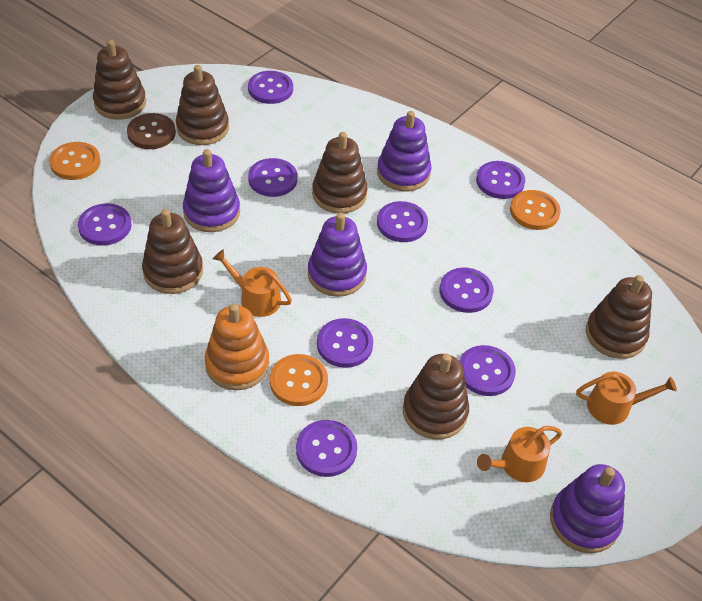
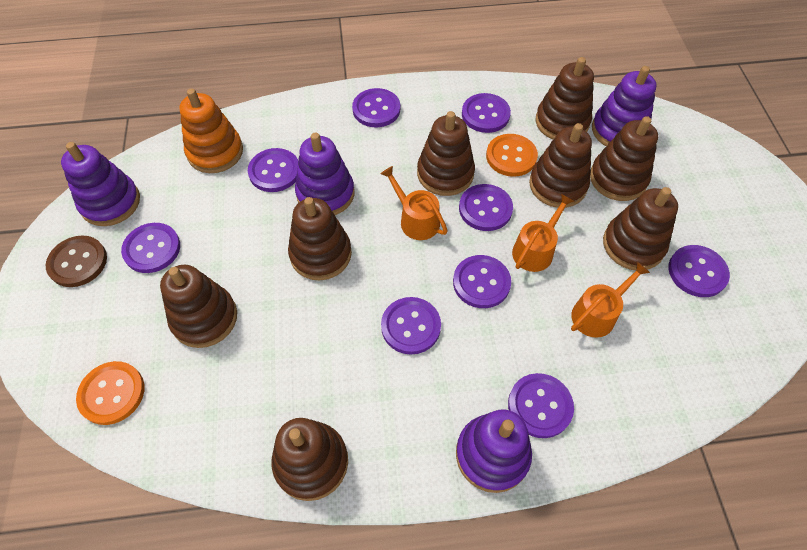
brown stacking toy: 6 -> 8
orange button: 3 -> 2

